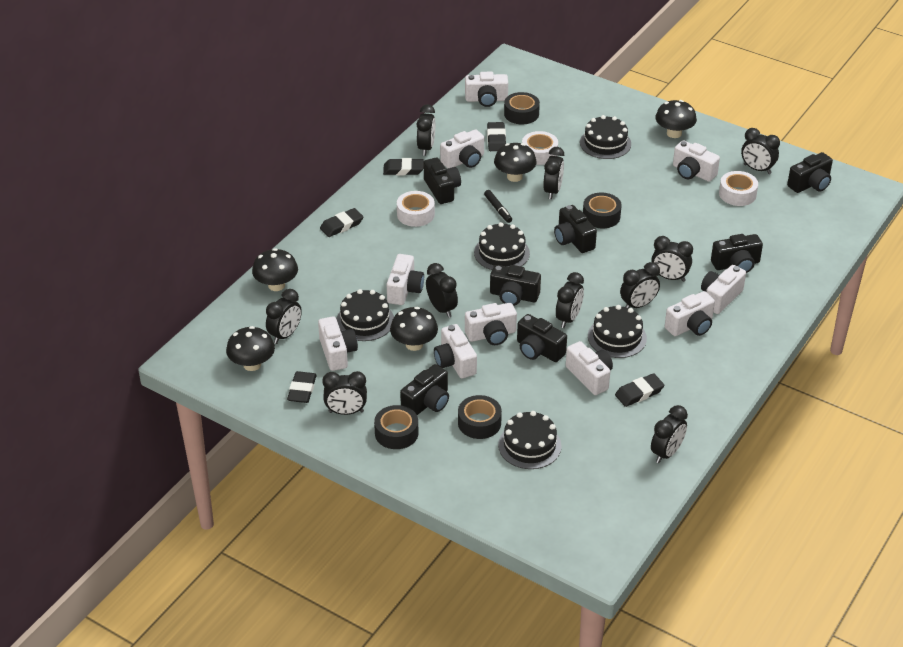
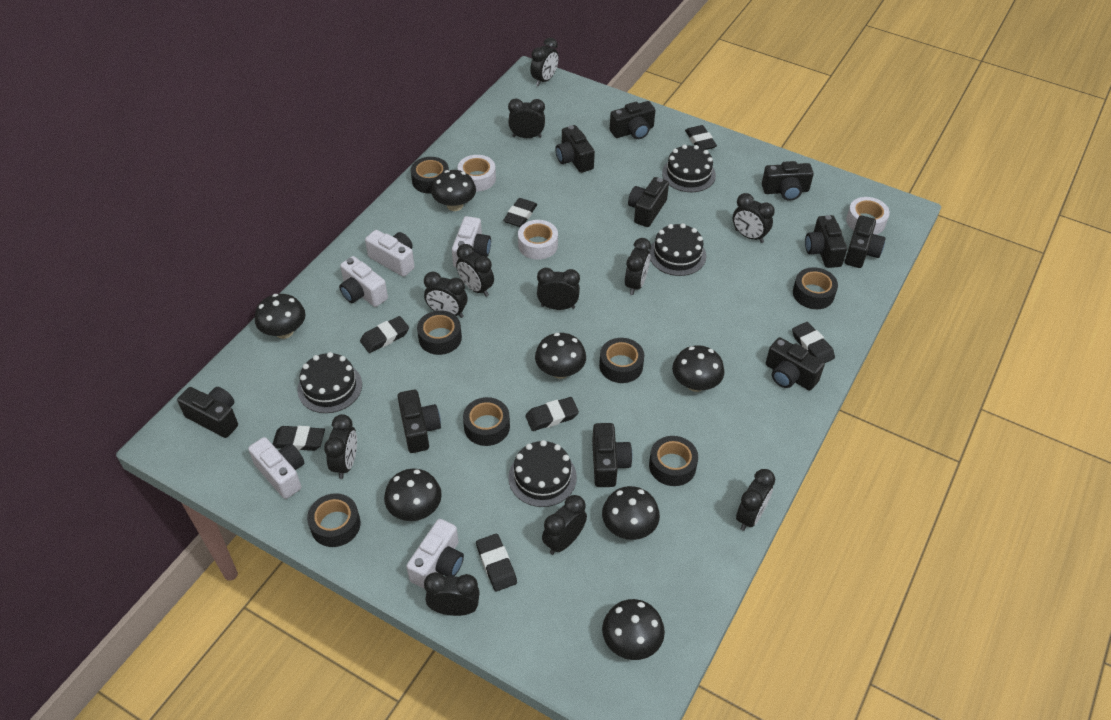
black cake: 5 -> 4
black camera: 7 -> 10
black clock: 10 -> 11
black eraser: 5 -> 7
black marker: 1 -> 0
black mushroom: 5 -> 7
black tape: 4 -> 7
white camera: 10 -> 5

